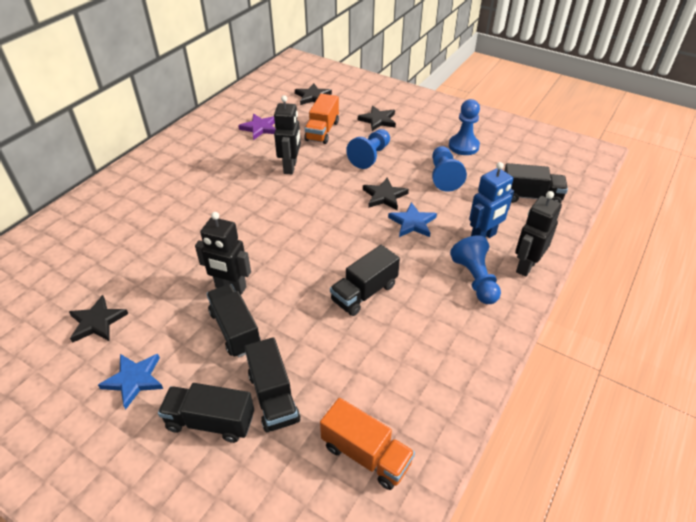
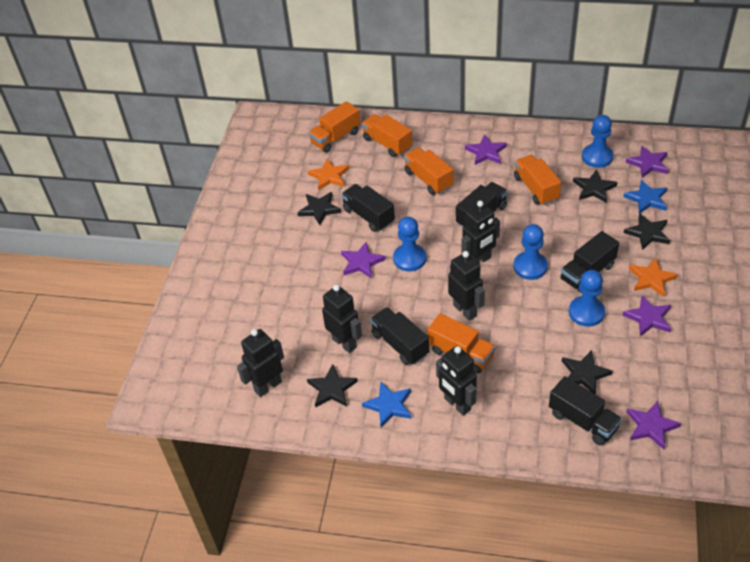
black robot: 3 -> 5
black star: 4 -> 5
blue robot: 1 -> 0
orange star: 0 -> 2
orange truck: 2 -> 5
purple star: 1 -> 5

